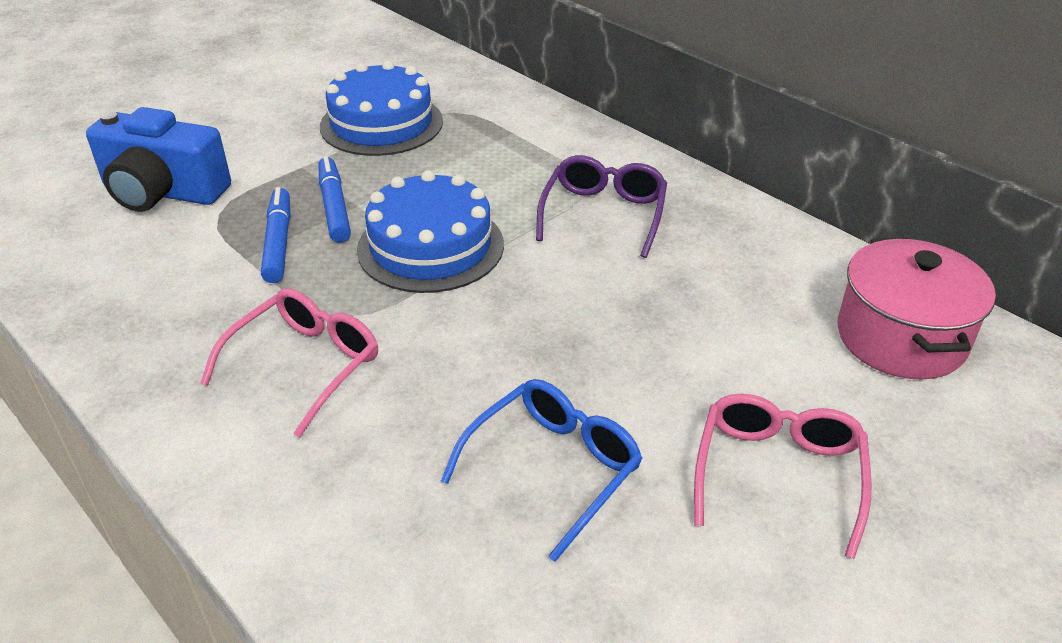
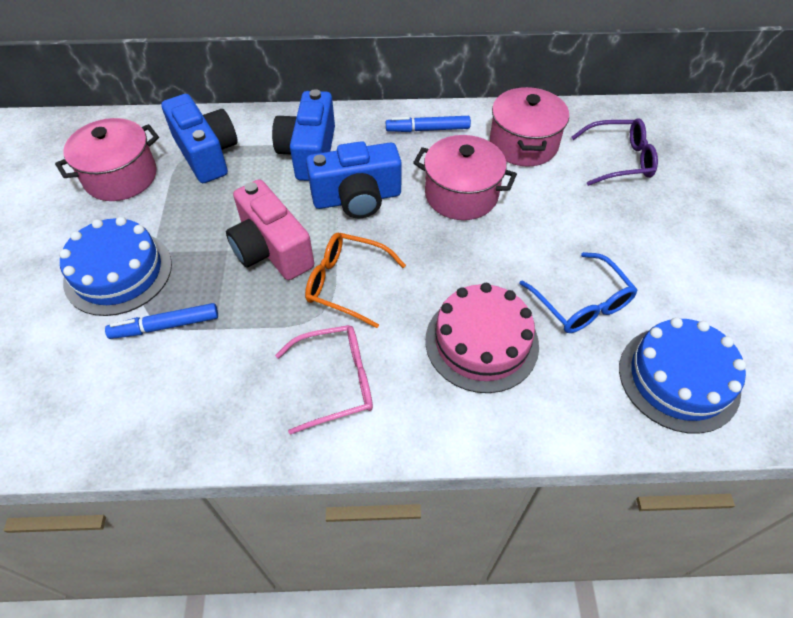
blue camera: 1 -> 3
orange glasses: 0 -> 1
pink cake: 0 -> 1
pink camera: 0 -> 1
pink glasses: 2 -> 1
pink pot: 1 -> 3

